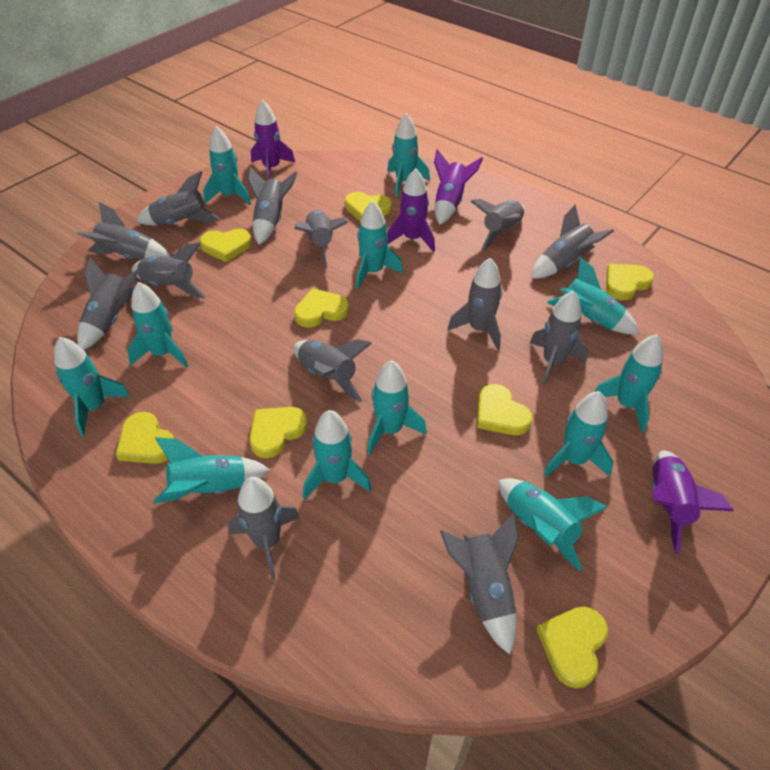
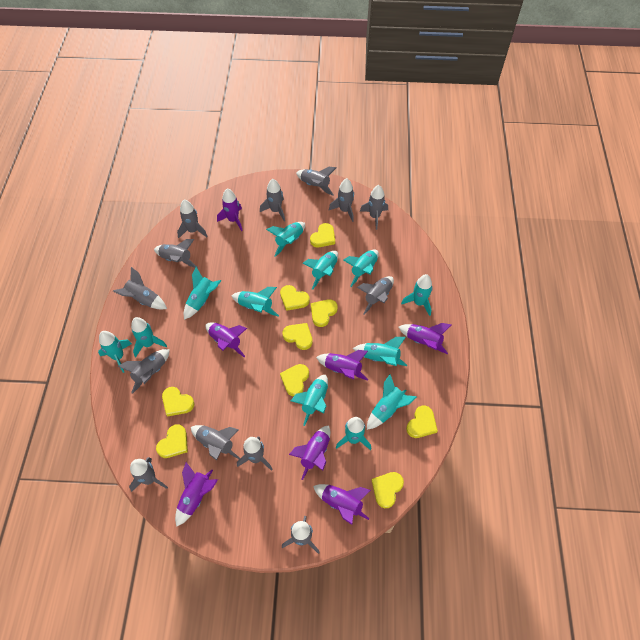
purple rocket: 4 -> 7
yellow heart: 8 -> 9

